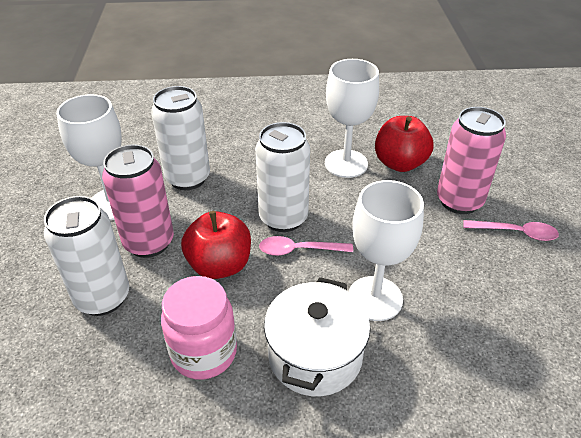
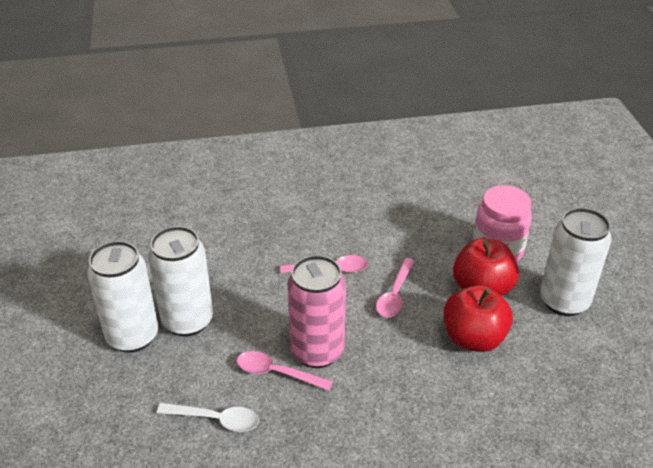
pink can: 2 -> 1
pink spoon: 2 -> 3
white goblet: 3 -> 0
white pot: 1 -> 0
white spoon: 0 -> 1

